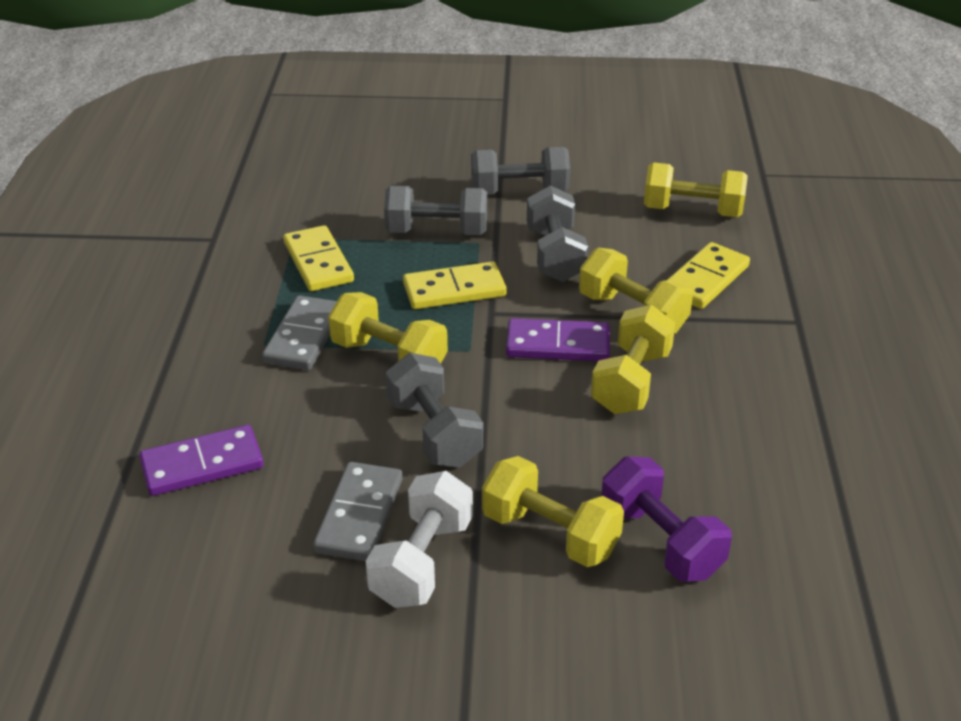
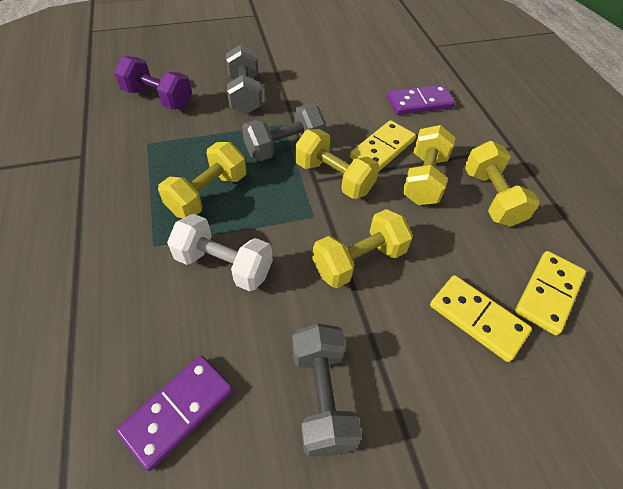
grey domino: 2 -> 0
grey dumbbell: 4 -> 3

